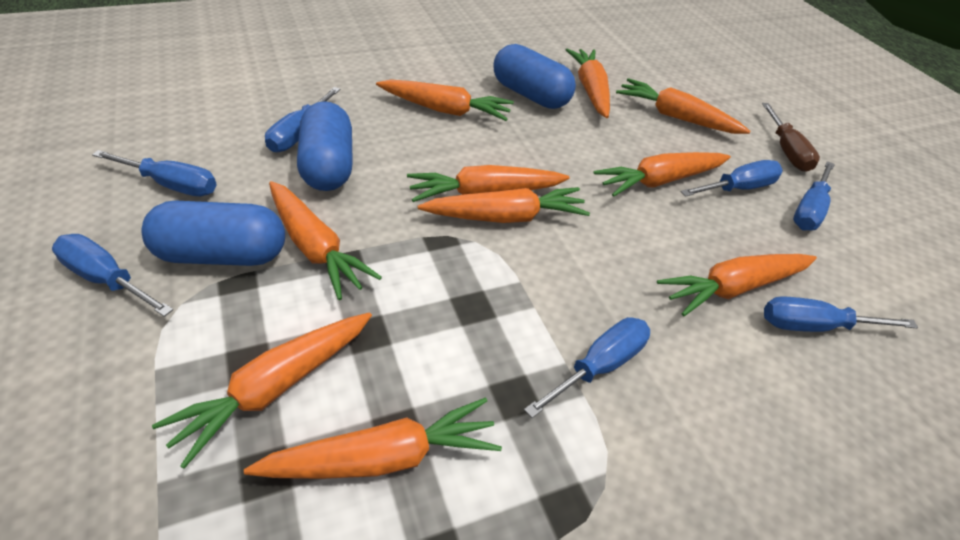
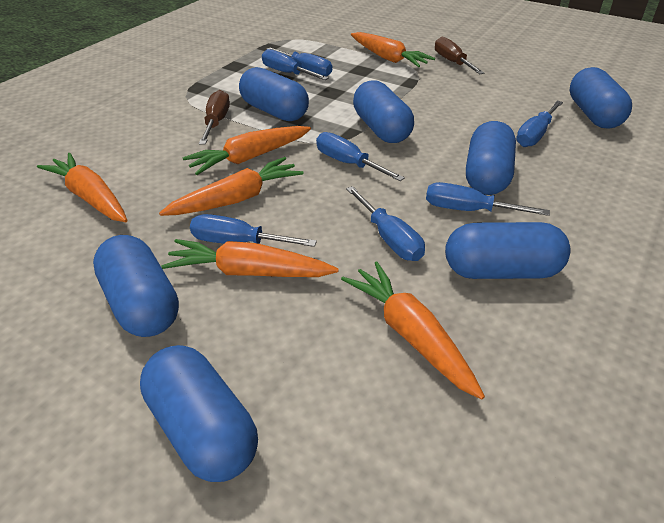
blue capsule: 3 -> 7
brown screwdriver: 1 -> 2
orange carrot: 10 -> 6

